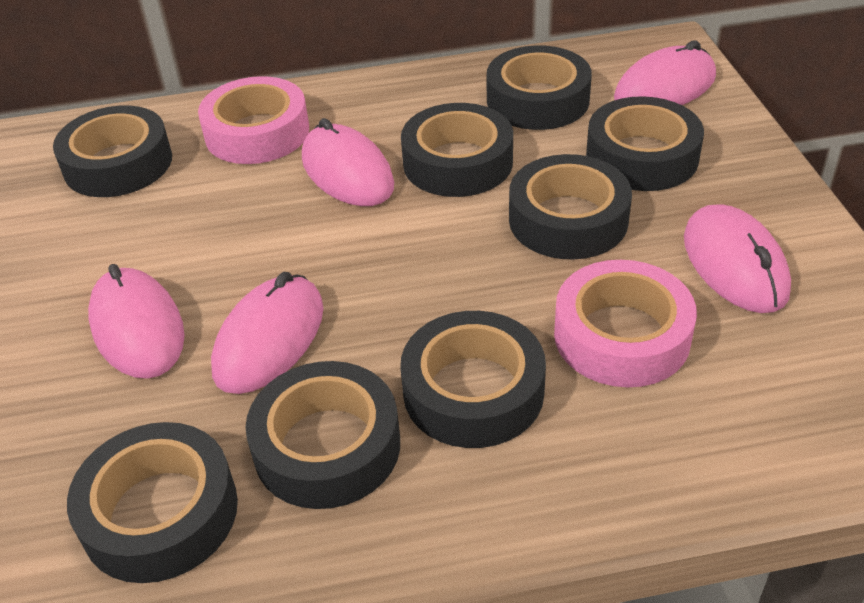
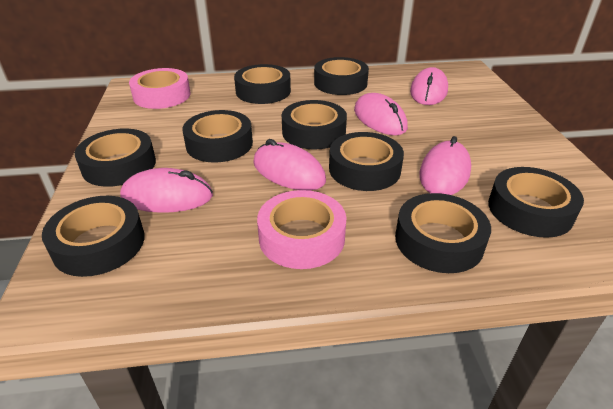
black tape: 8 -> 9

